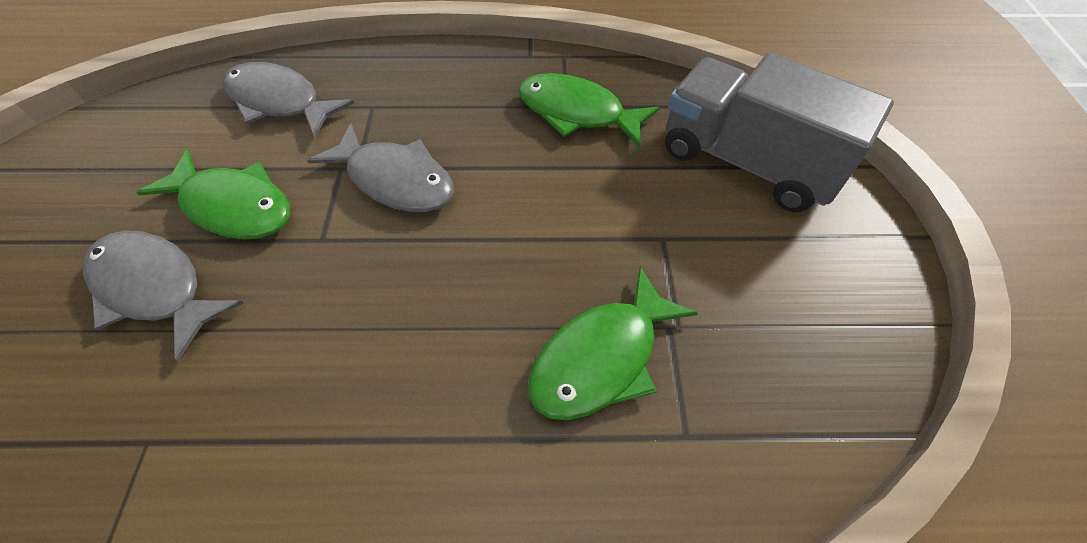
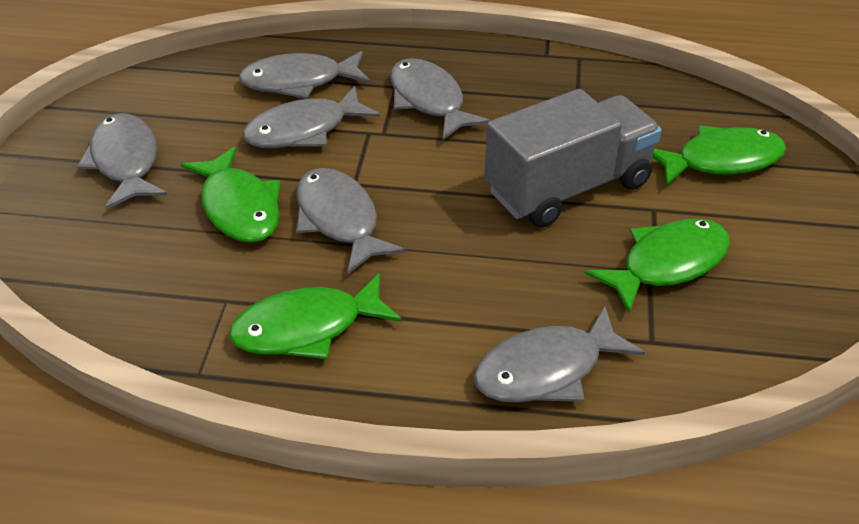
green fish: 3 -> 4
grey fish: 3 -> 6

